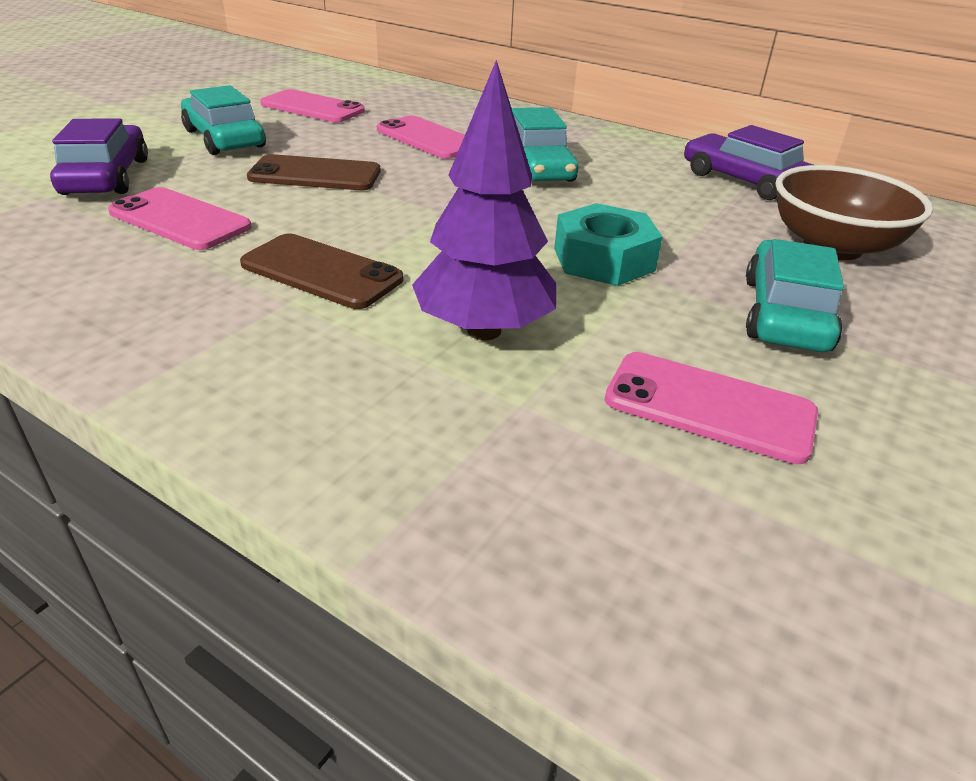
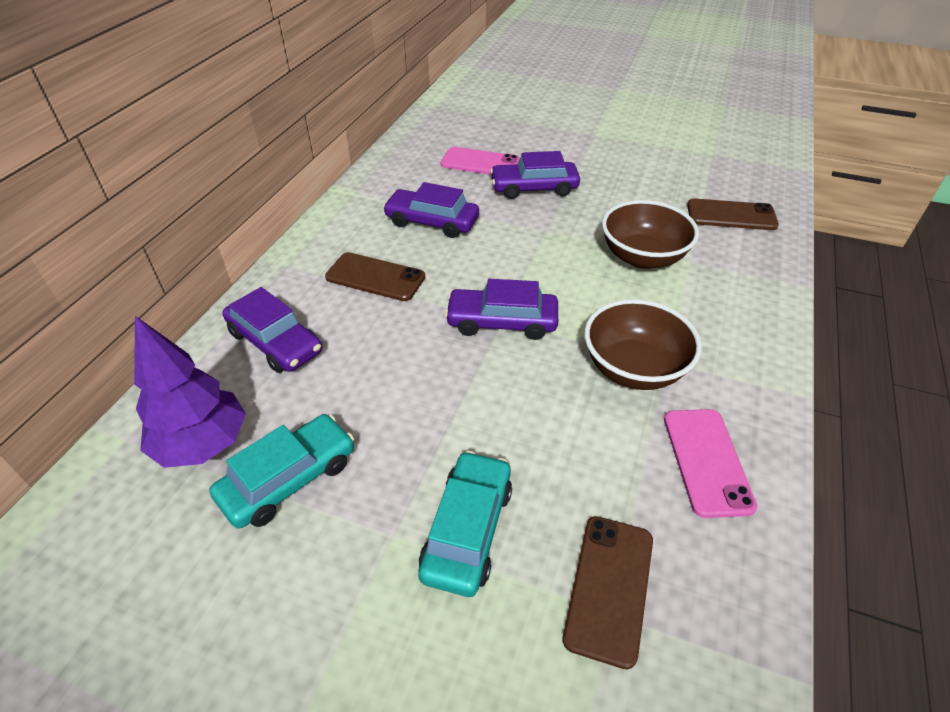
brown bowl: 1 -> 2
brown phone: 2 -> 3
pink phone: 4 -> 2
purple car: 2 -> 4
turquoise car: 3 -> 2
turquoise nut: 1 -> 0

